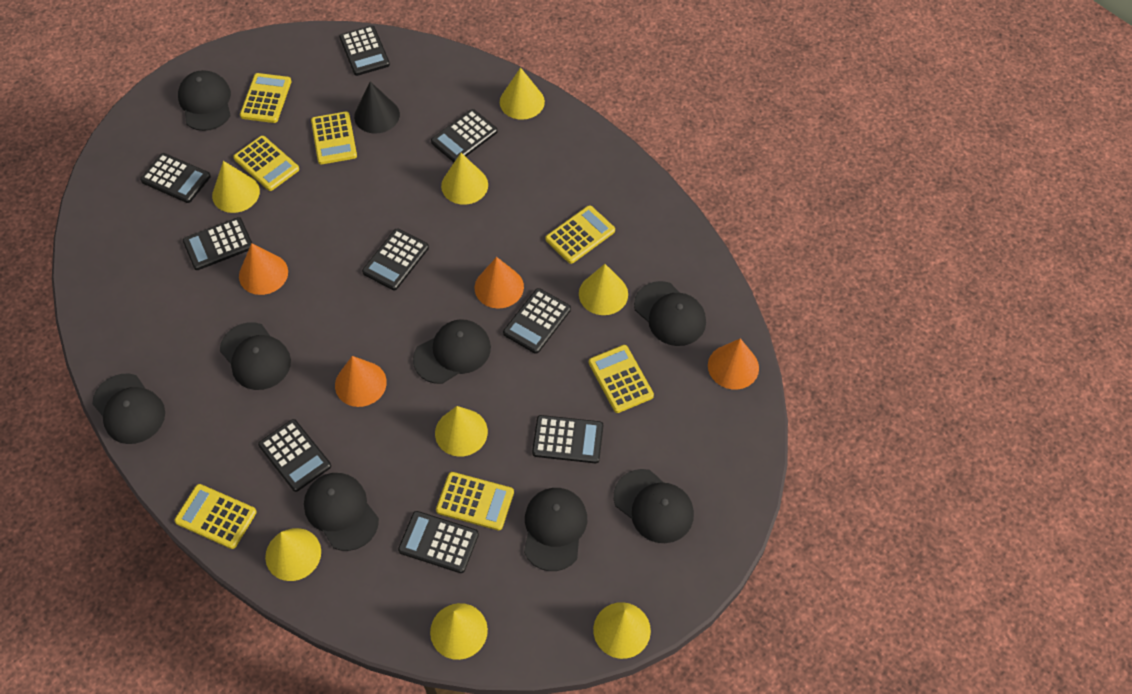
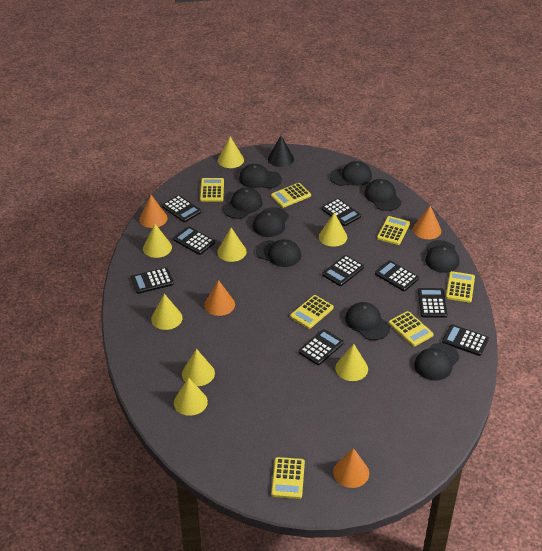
black cap: 8 -> 9

